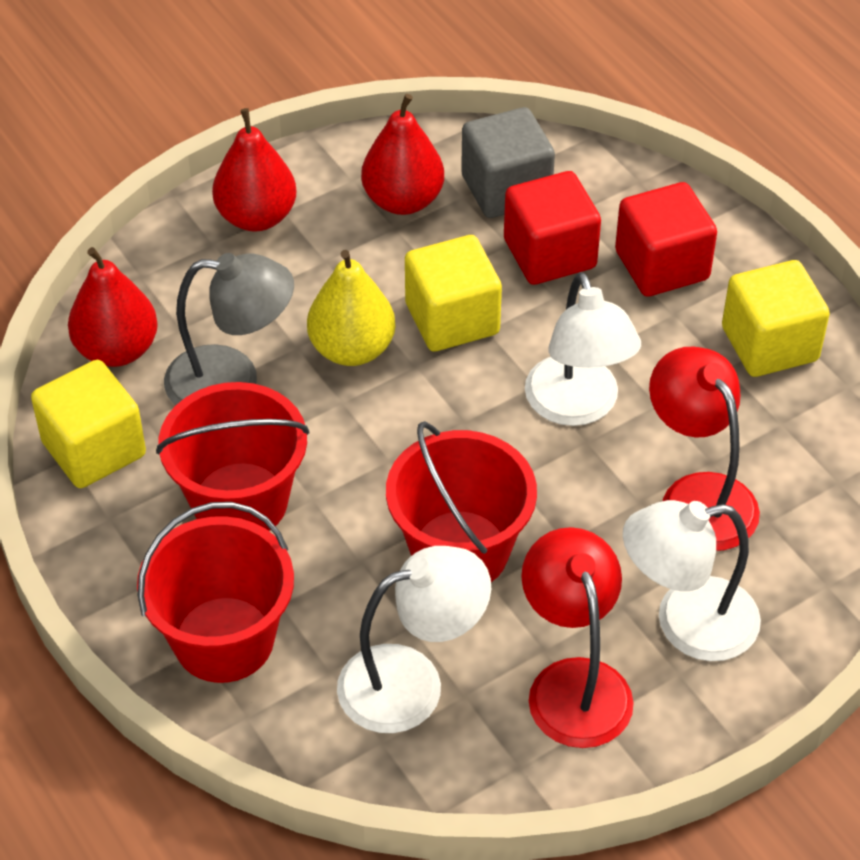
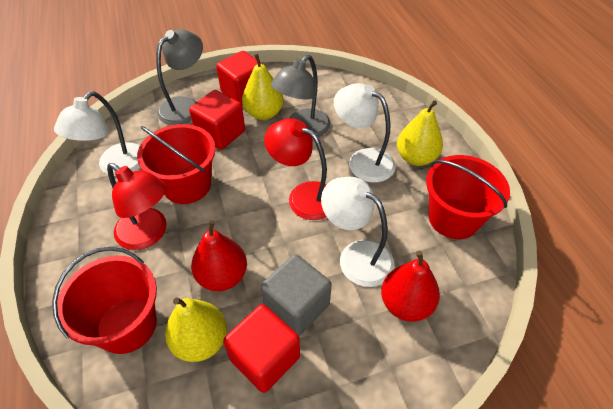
grey lamp: 1 -> 2
red cube: 2 -> 3
red pear: 3 -> 2
yellow cube: 3 -> 0
yellow pear: 1 -> 3

